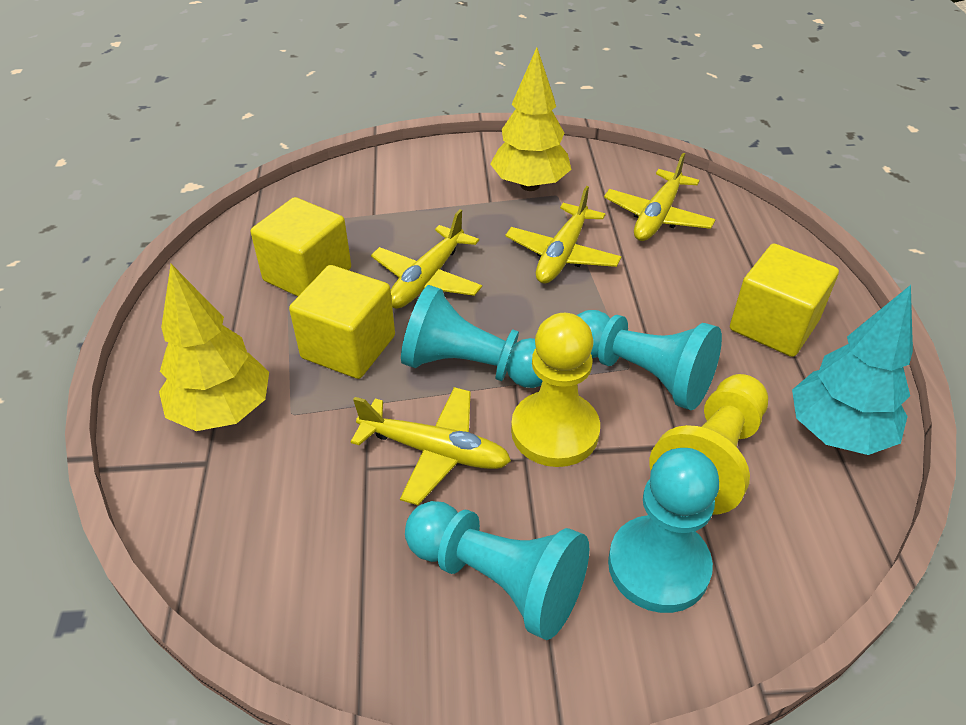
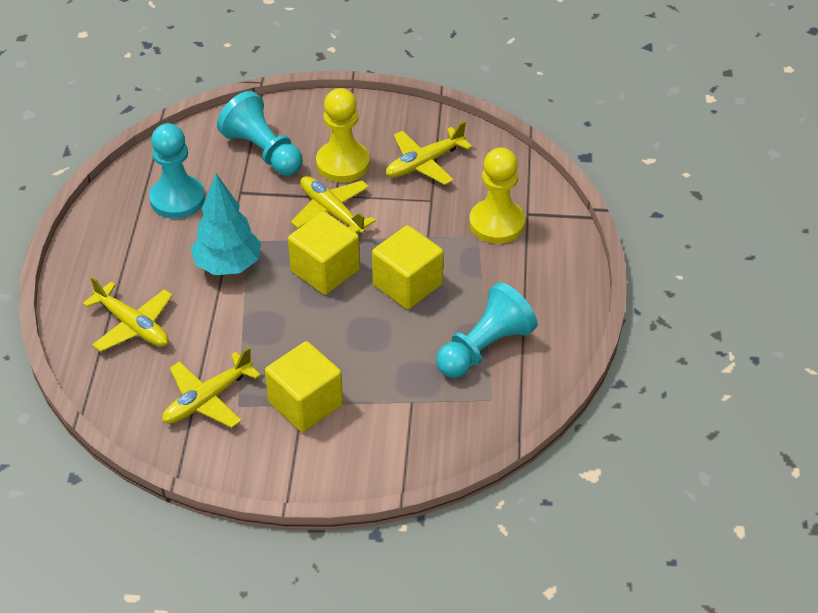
turquoise pawn: 4 -> 3
yellow tree: 2 -> 0

